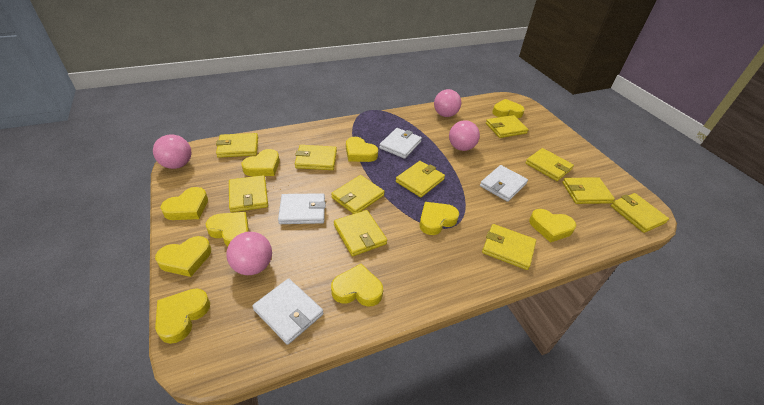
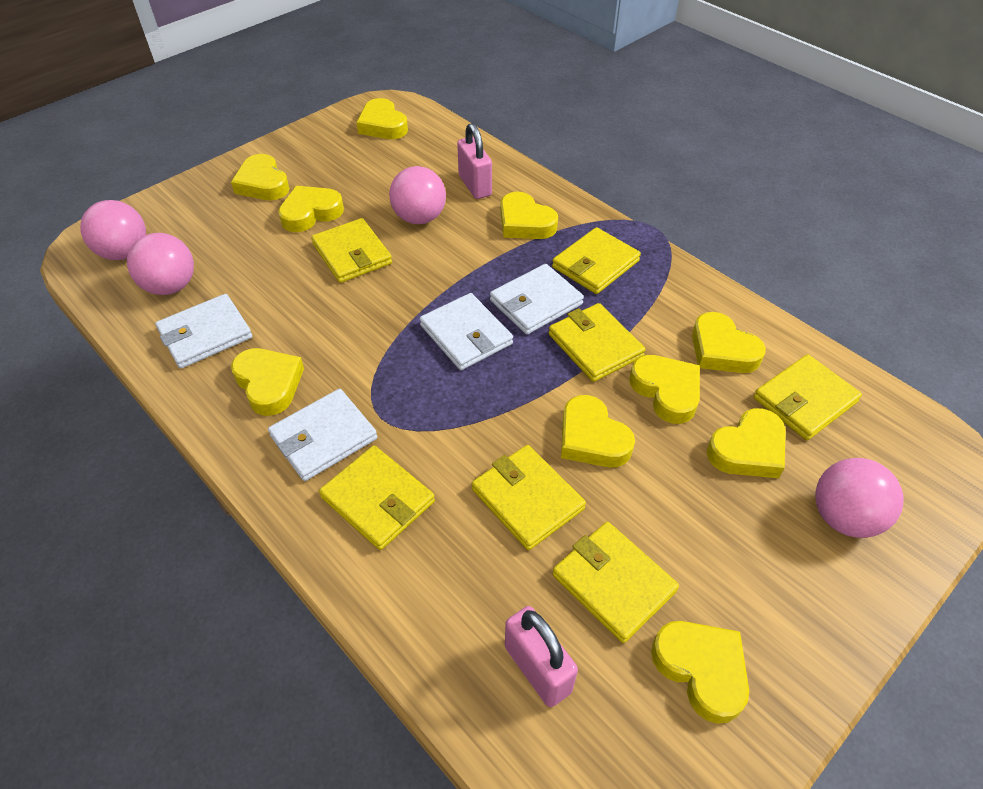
pink padlock: 0 -> 2
yellow wallet: 11 -> 7

